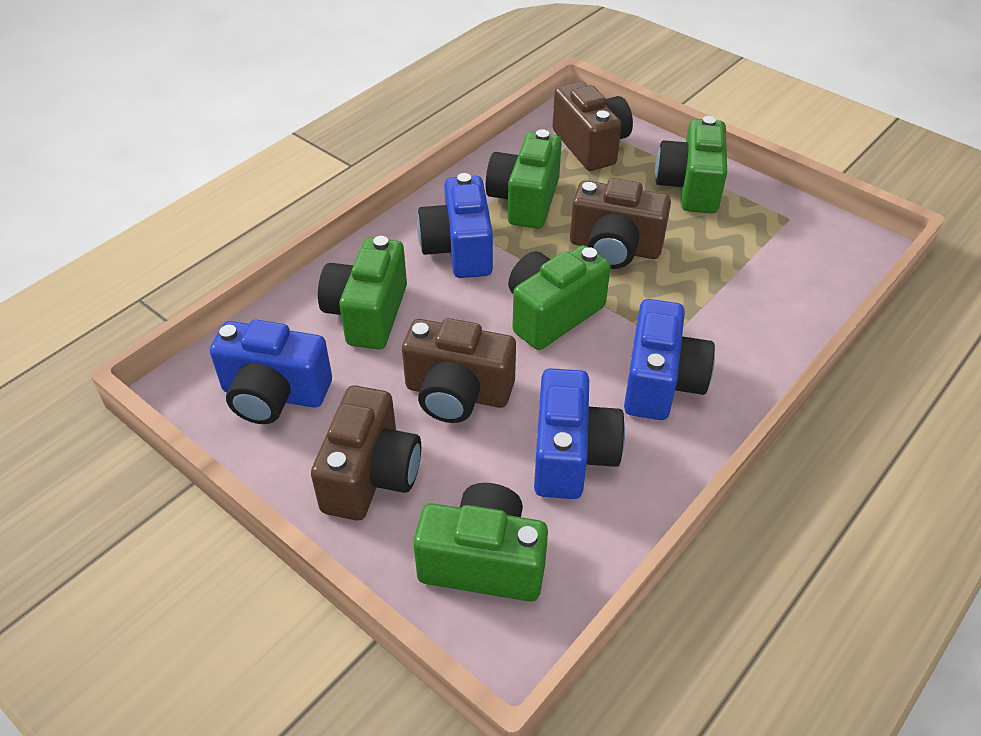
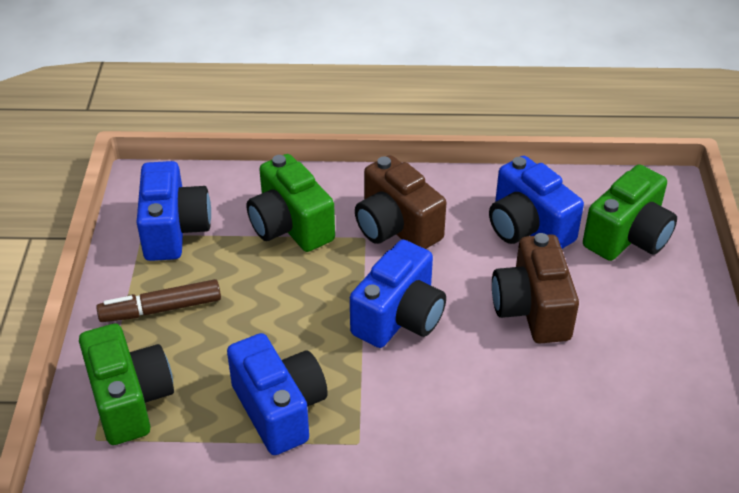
brown camera: 4 -> 2
brown marker: 0 -> 1
green camera: 5 -> 3

